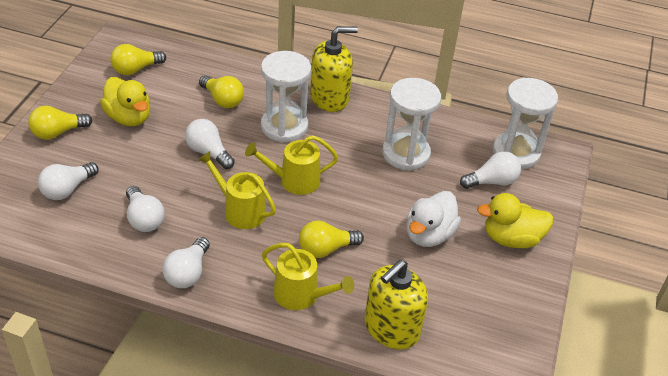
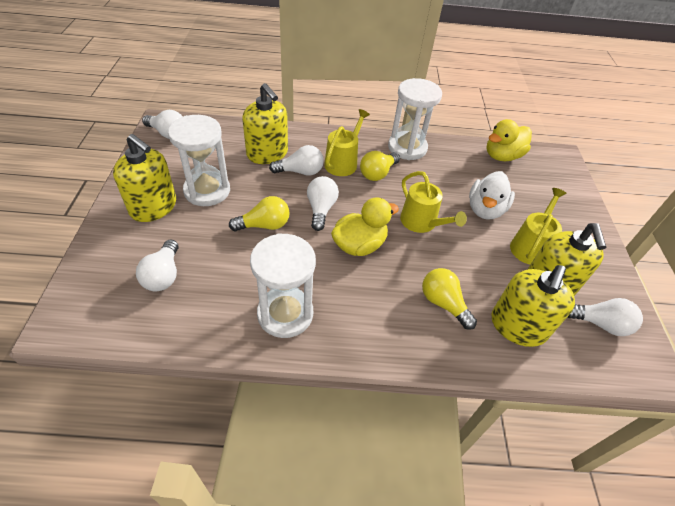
yellow light bulb: 4 -> 3
yellow soap dispenser: 2 -> 4

